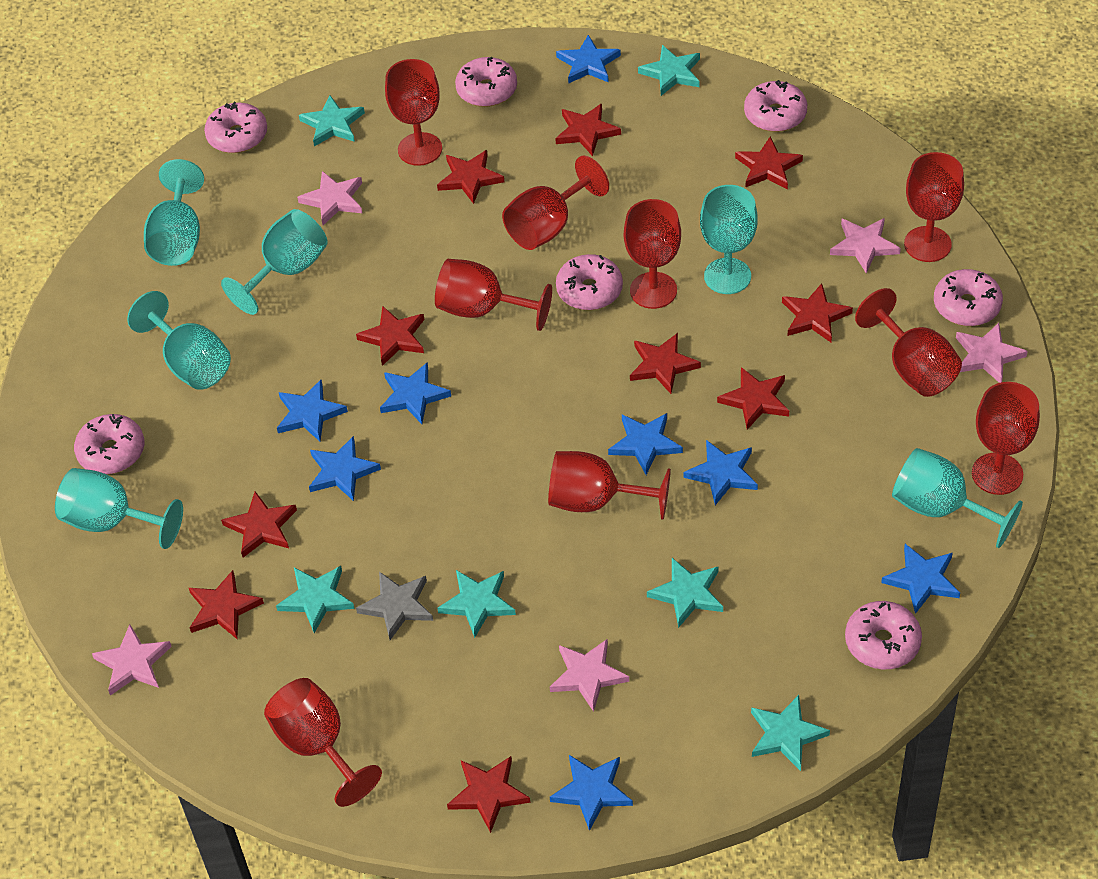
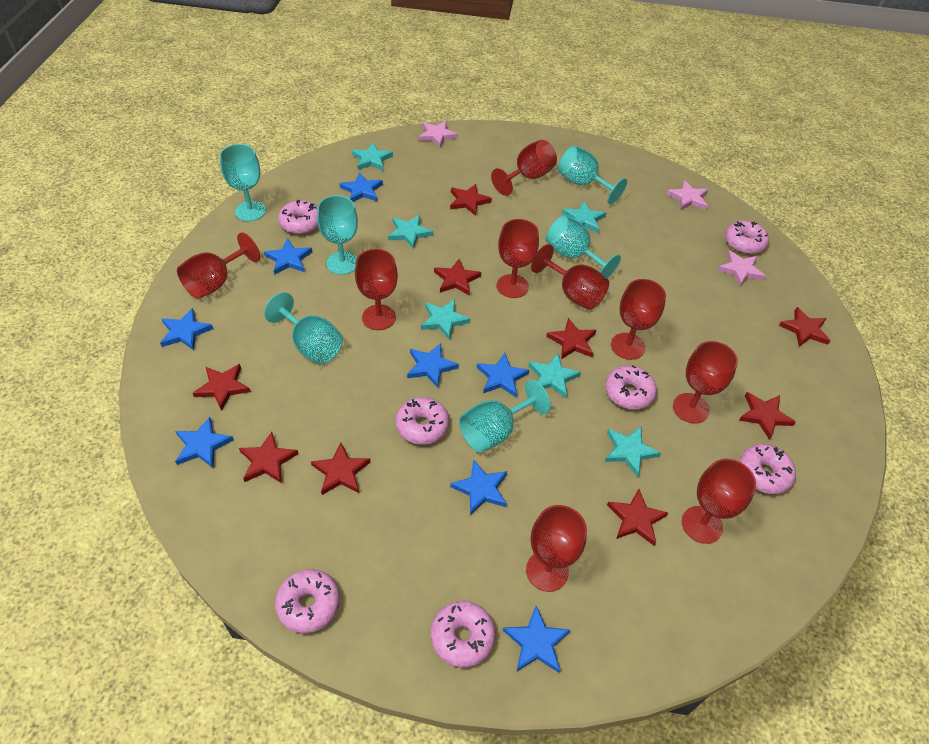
grey star: 1 -> 0
pink star: 5 -> 3
red star: 10 -> 9

